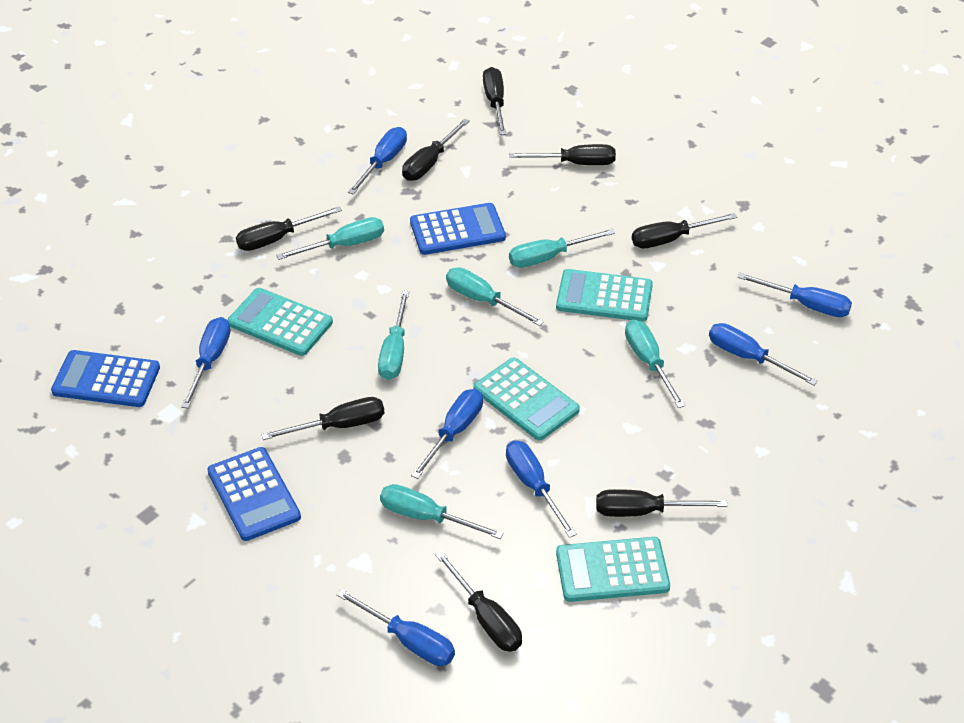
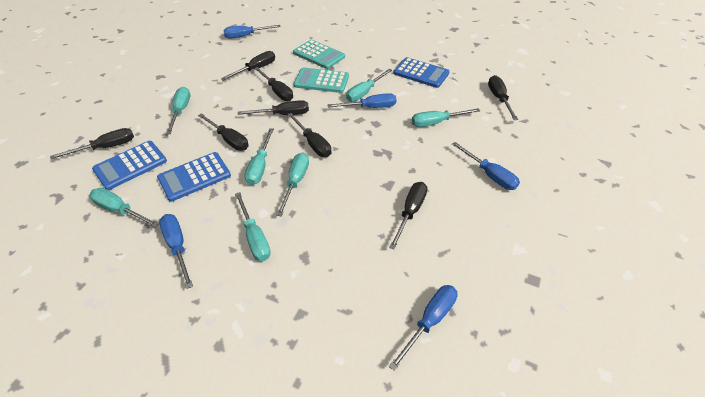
blue screwdriver: 7 -> 5
turquoise calculator: 4 -> 2
turquoise screwdriver: 6 -> 7

